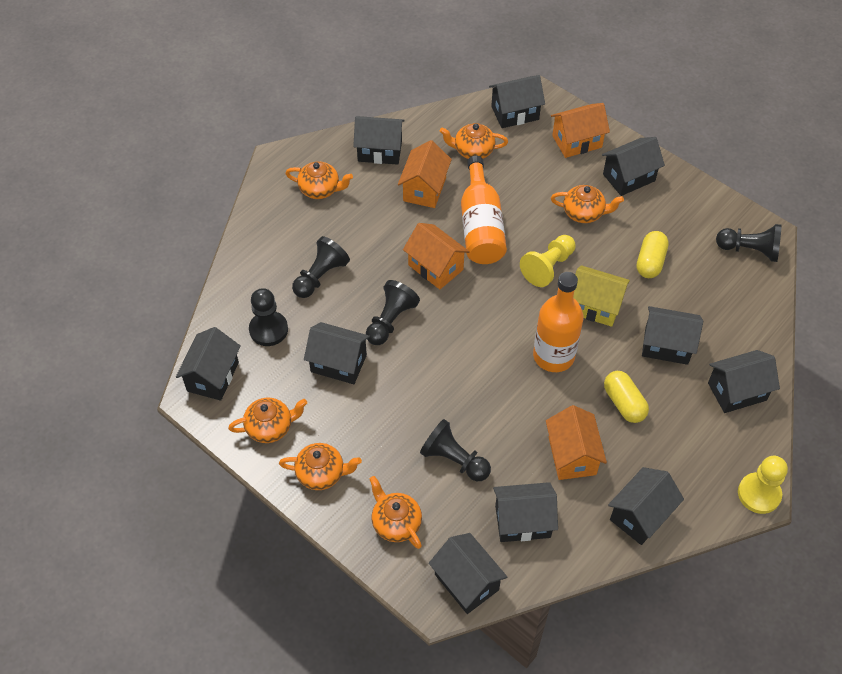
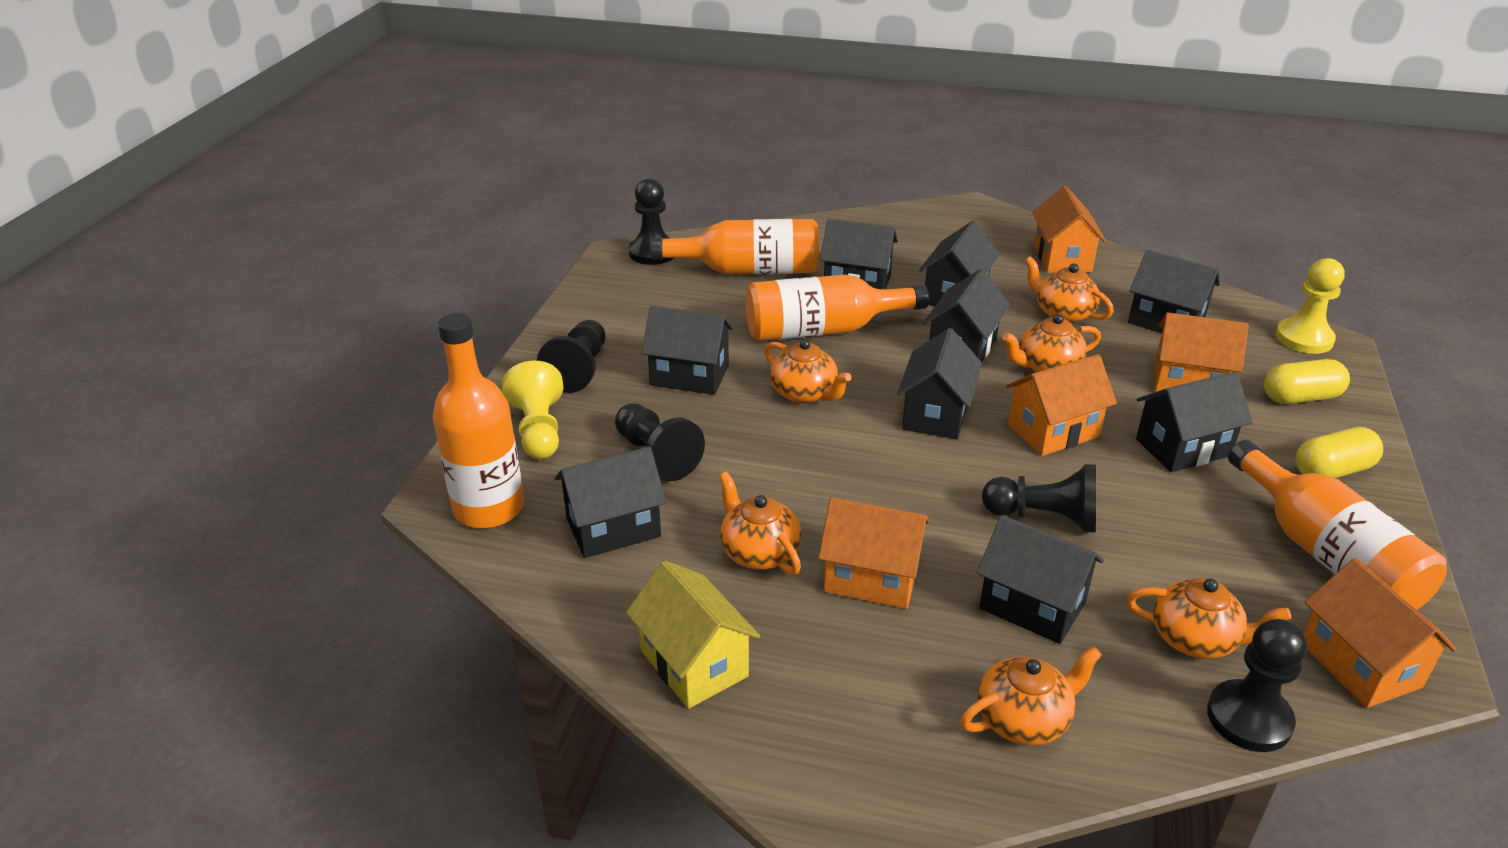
black house: 10 -> 9
orange bottle: 2 -> 4
orange house: 4 -> 5

